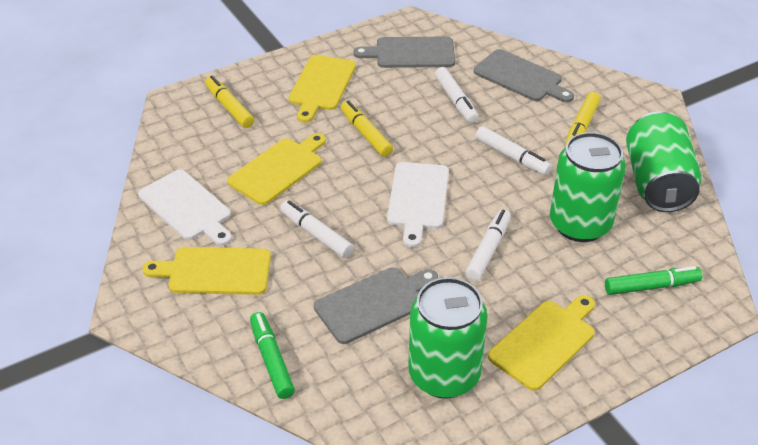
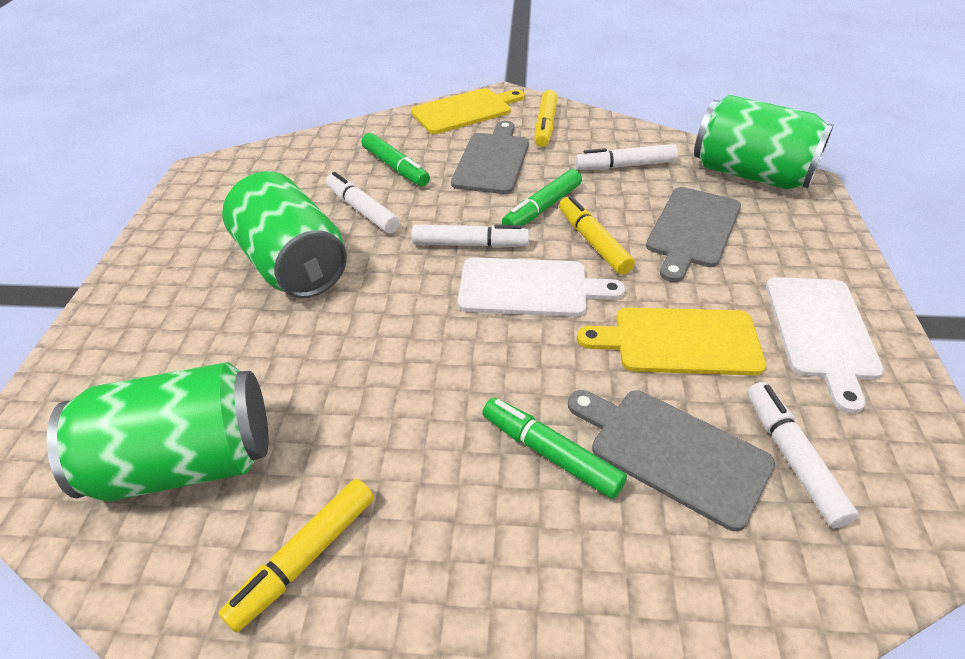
green marker: 2 -> 3
yellow cutting board: 4 -> 2

